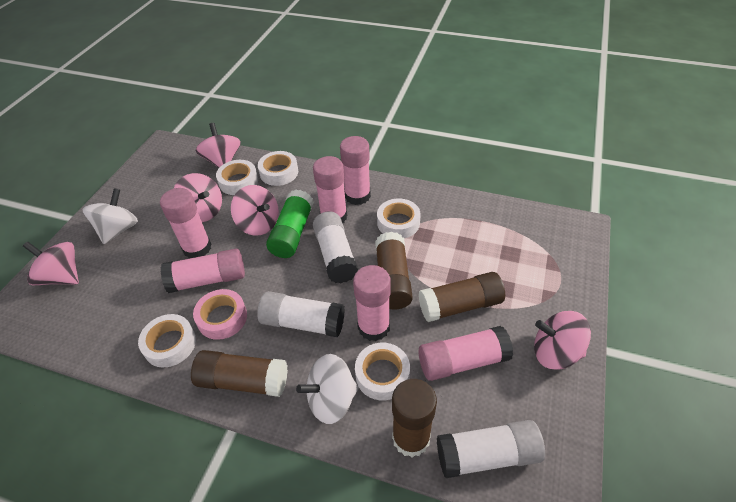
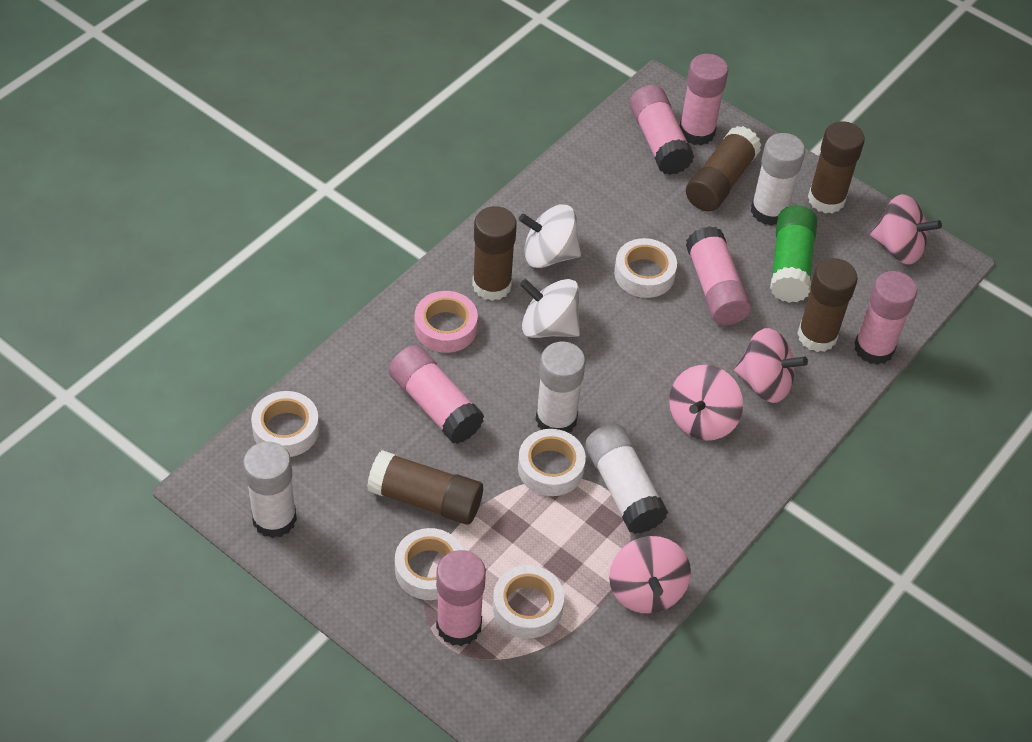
brown glue stick: 4 -> 5
pink spinning top: 5 -> 4
white glue stick: 3 -> 4

